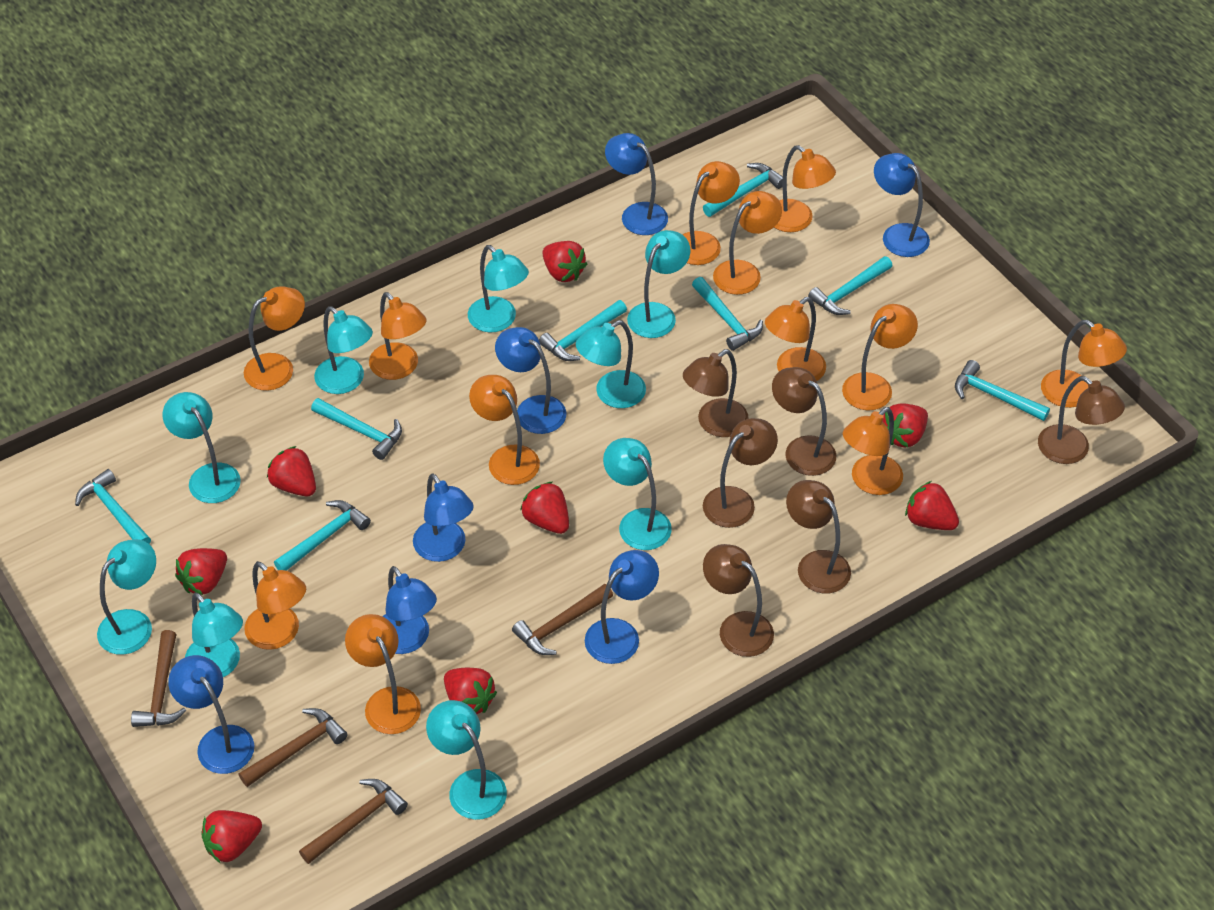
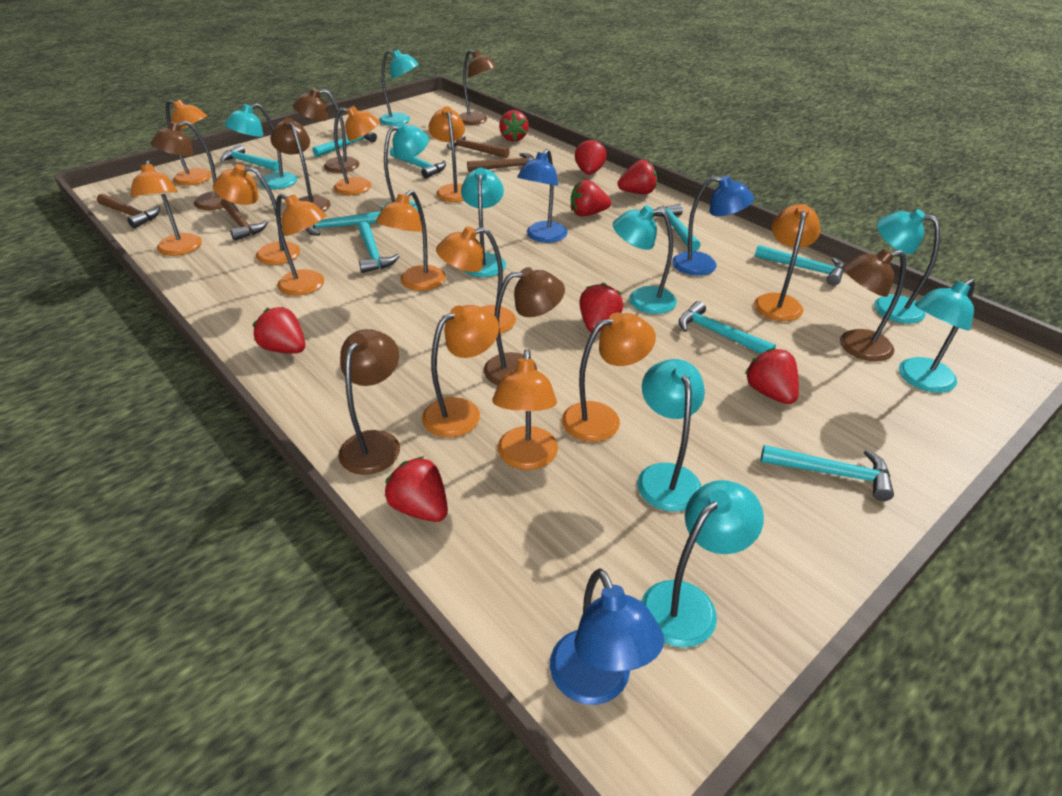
blue lamp: 7 -> 3
brown lamp: 6 -> 7
turquoise hammer: 8 -> 9

